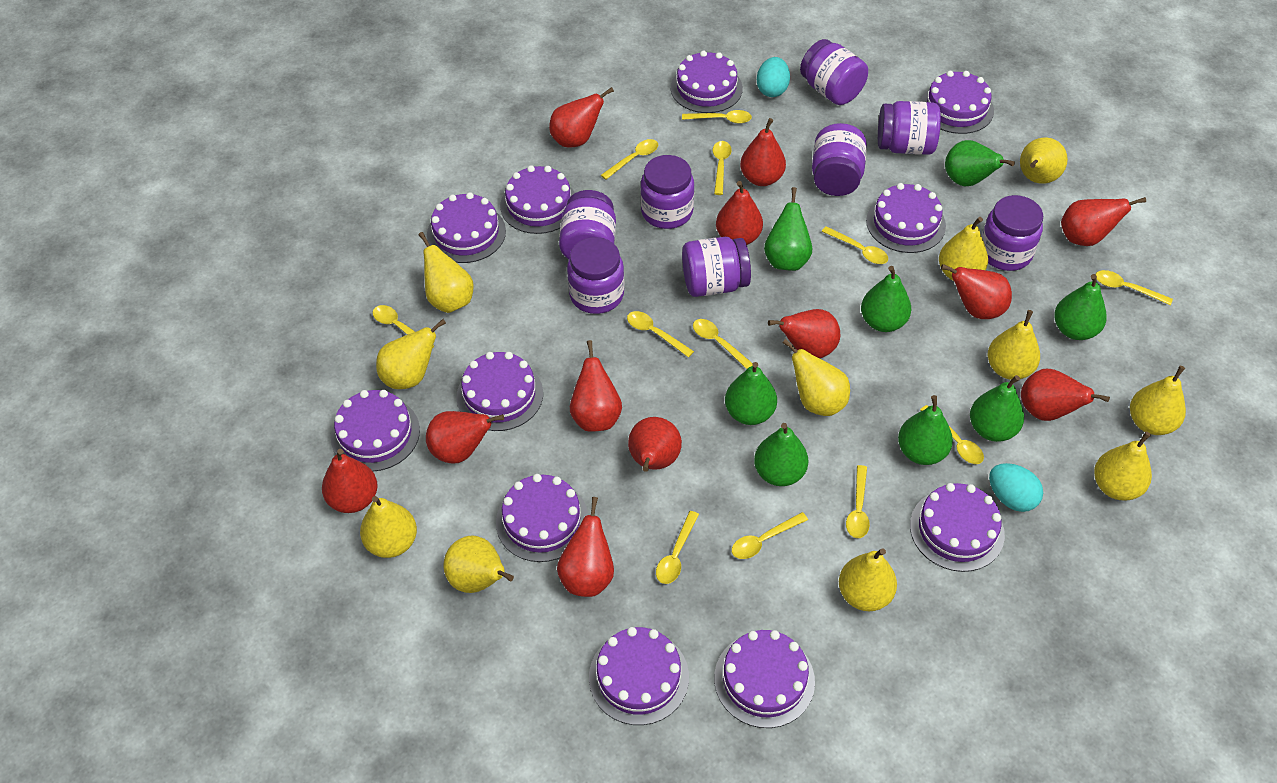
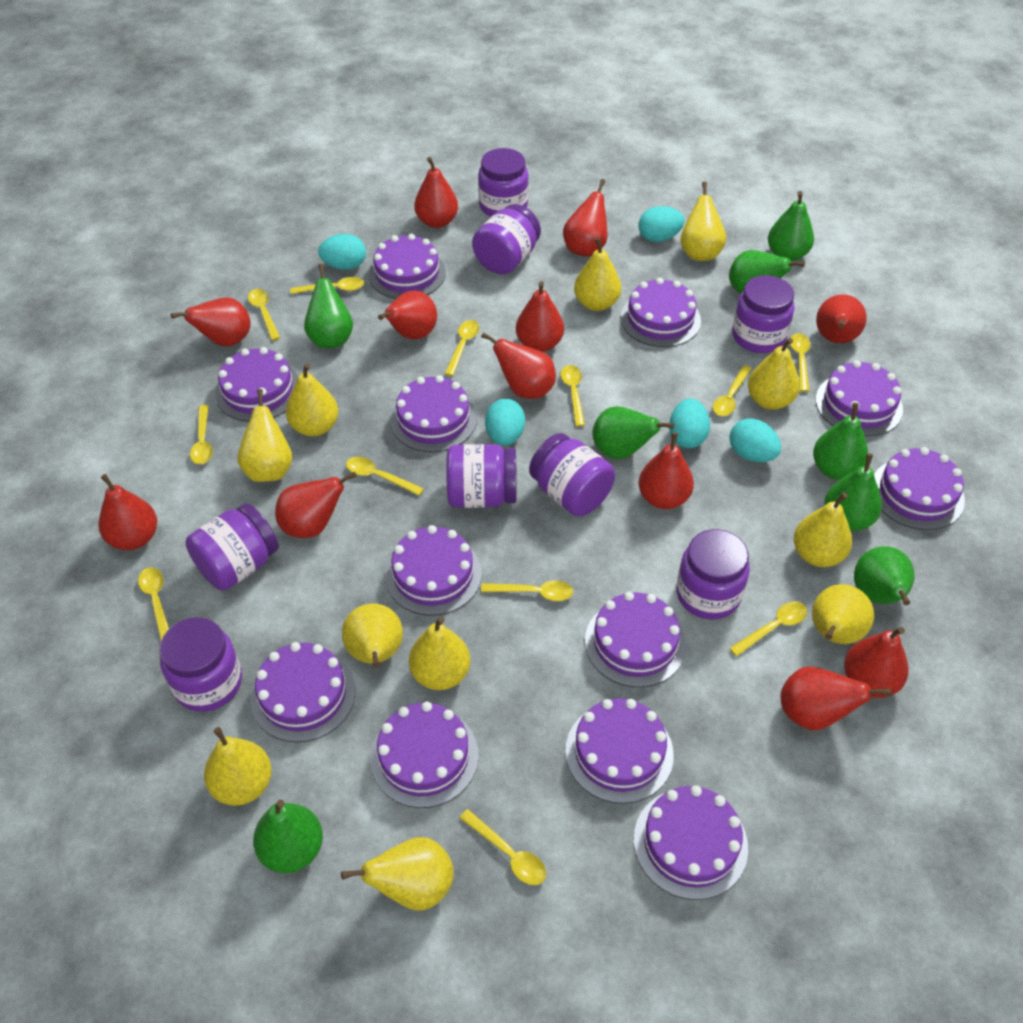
purple cake: 11 -> 12
turquoise egg: 2 -> 5

